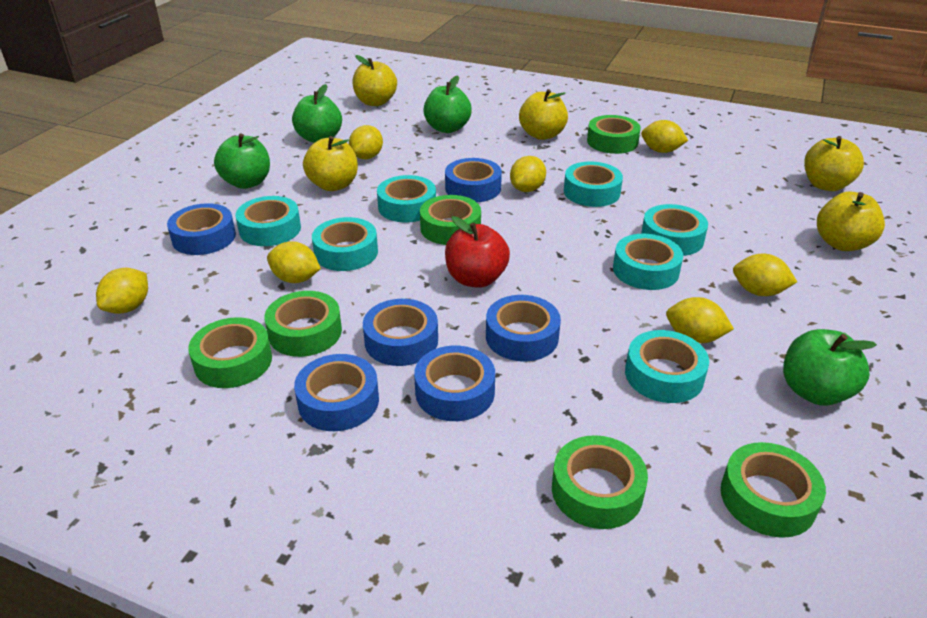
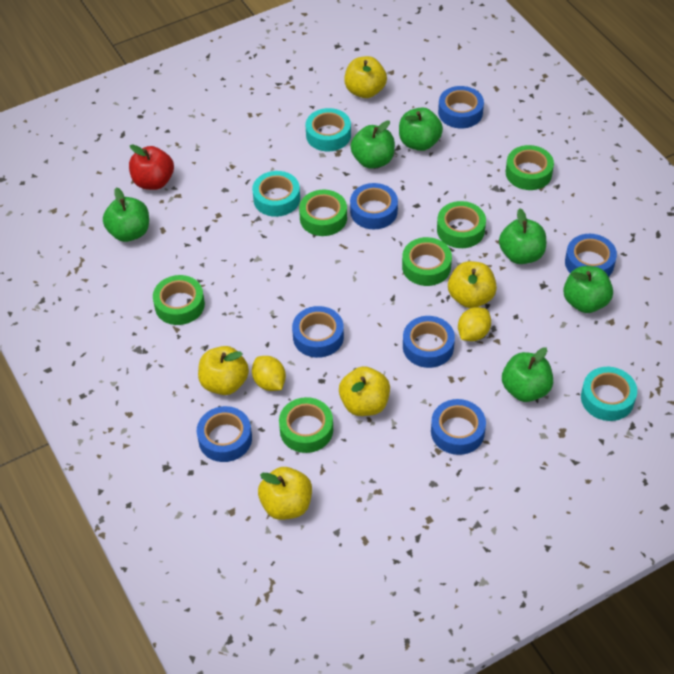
blue tape: 6 -> 7
green apple: 4 -> 6
turquoise tape: 7 -> 3
yellow lemon: 7 -> 2

